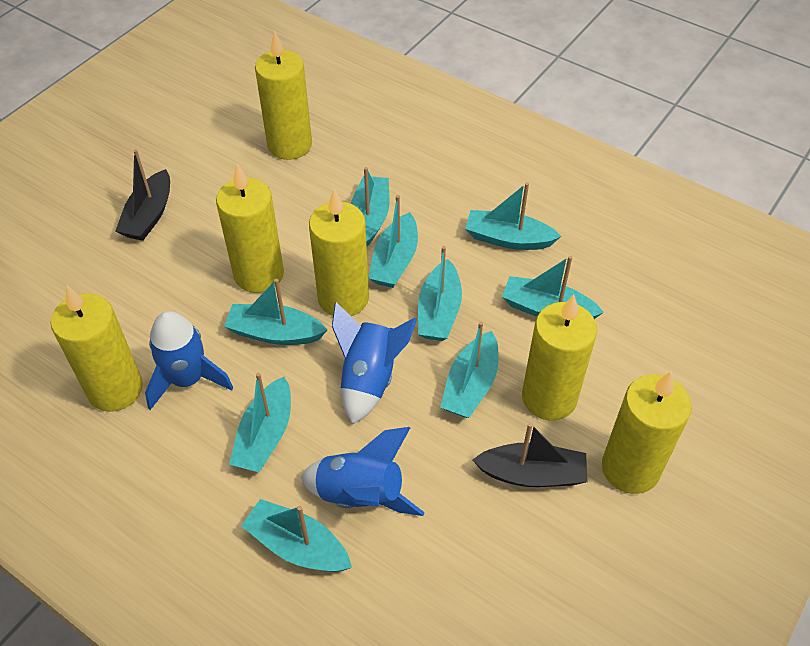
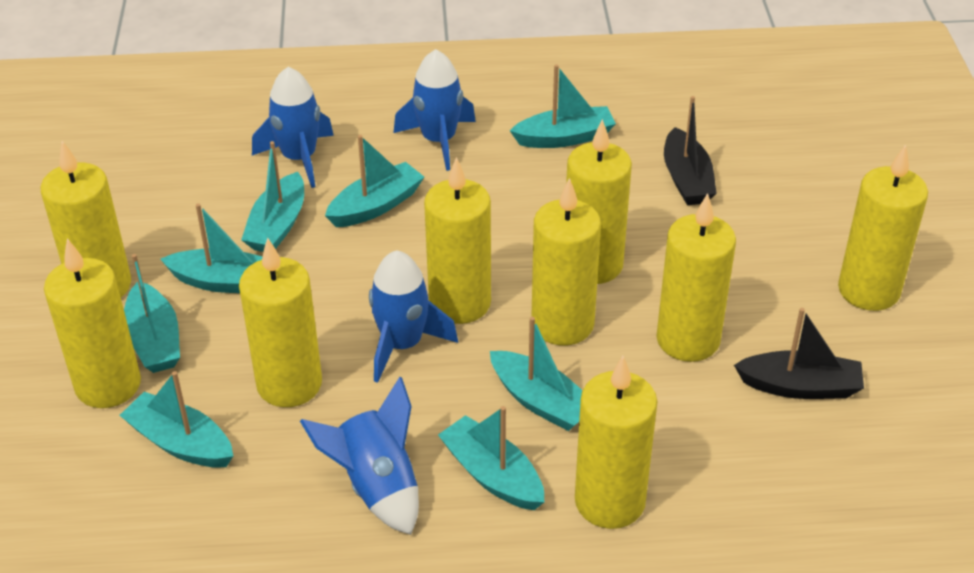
blue rocket: 3 -> 4
turquoise boat: 9 -> 8
yellow candle: 6 -> 9

